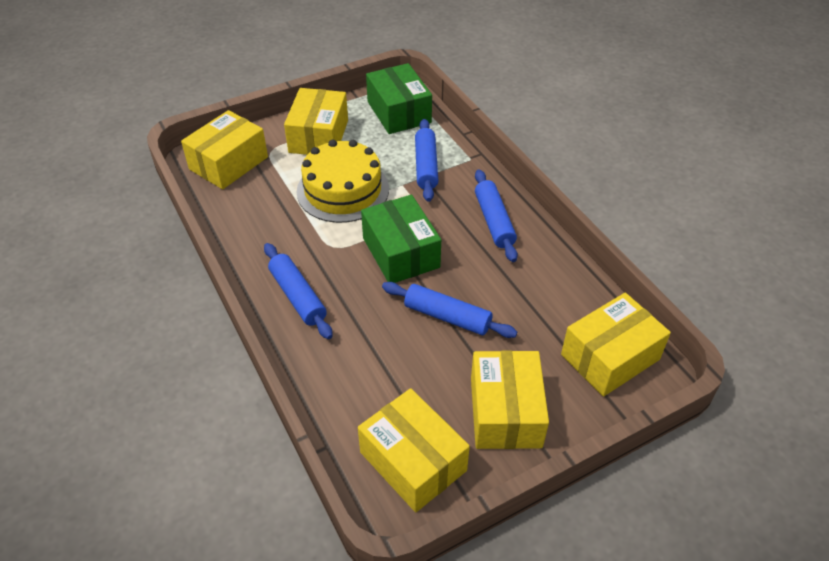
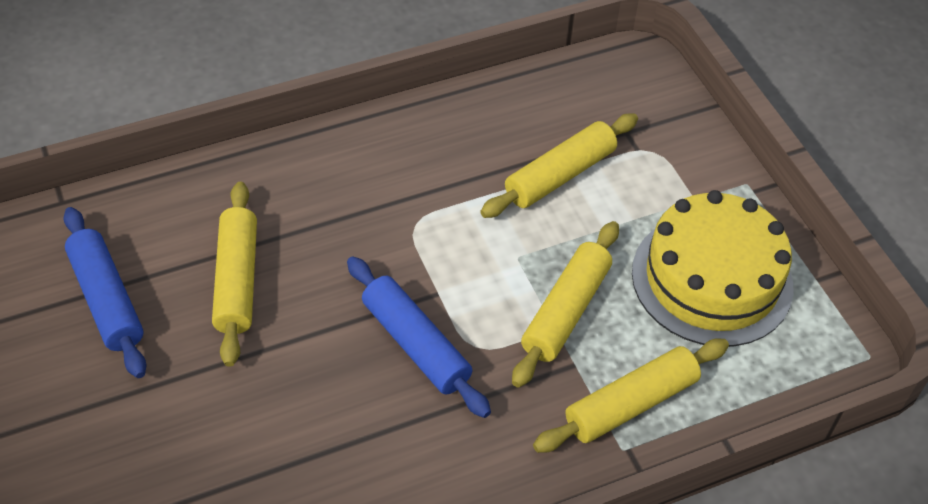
blue rolling pin: 4 -> 2
green box: 2 -> 0
yellow box: 5 -> 0
yellow rolling pin: 0 -> 4

